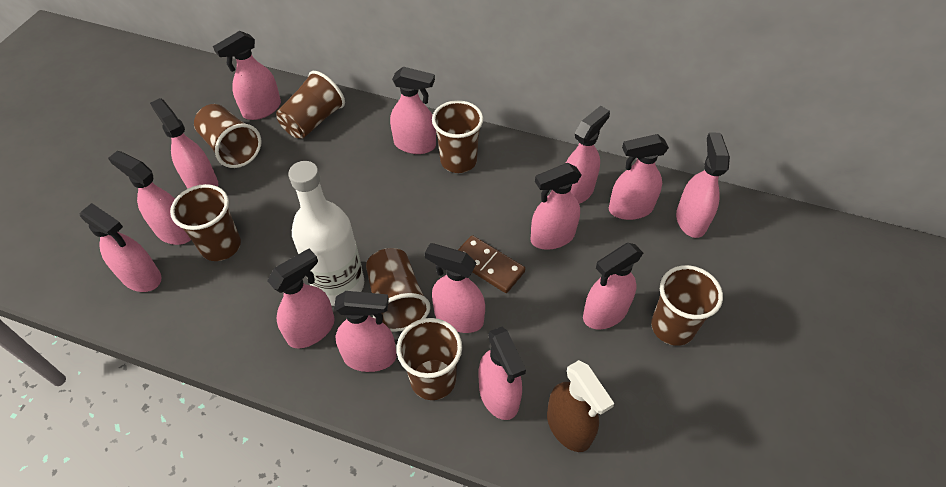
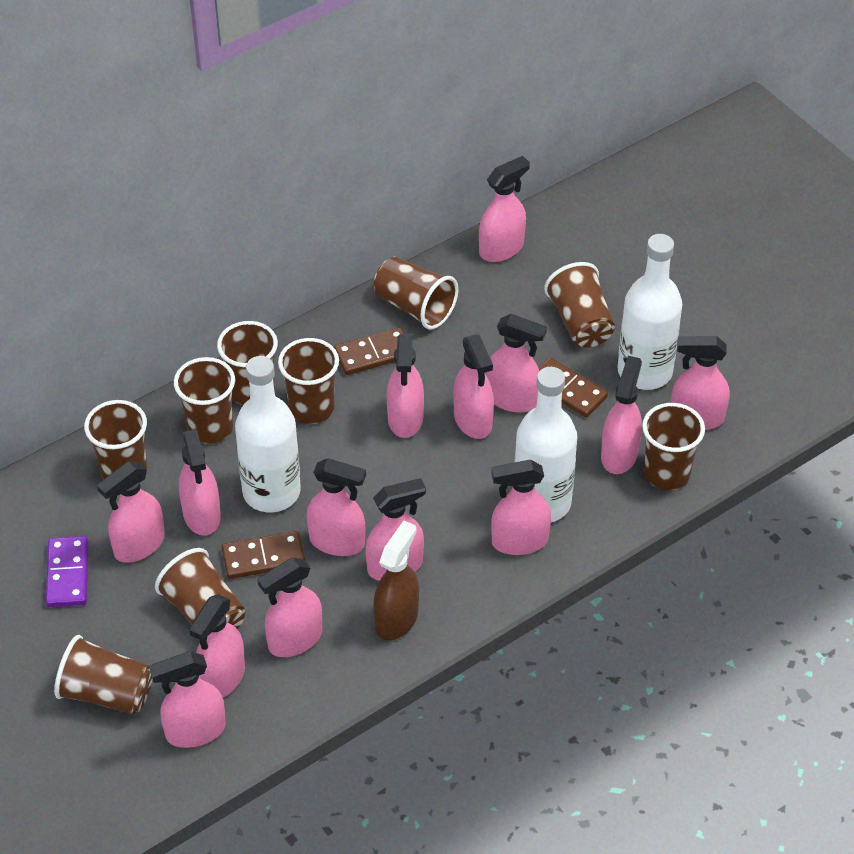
brown cup: 7 -> 9
brown domino: 1 -> 3
purple domino: 0 -> 1
white bottle: 1 -> 3

